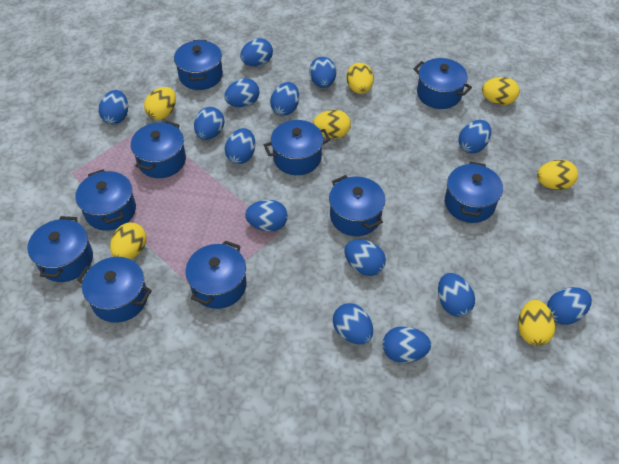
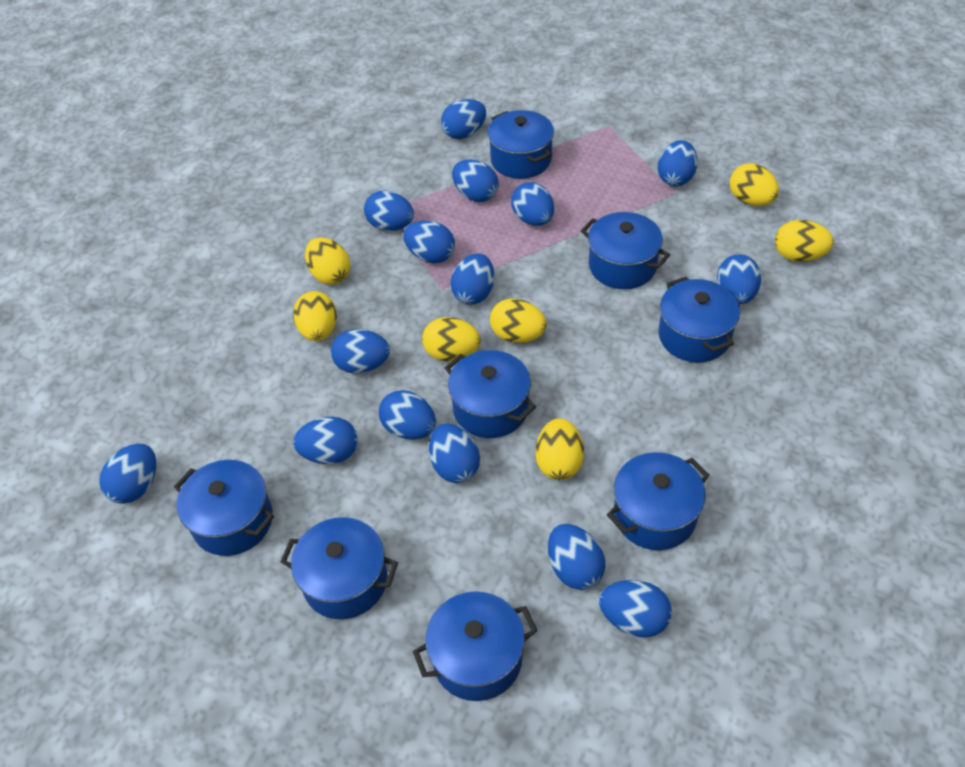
blue egg: 14 -> 15
blue pot: 10 -> 8

